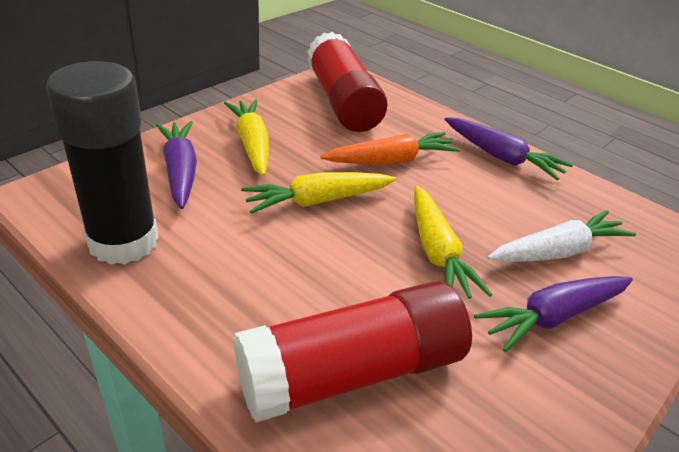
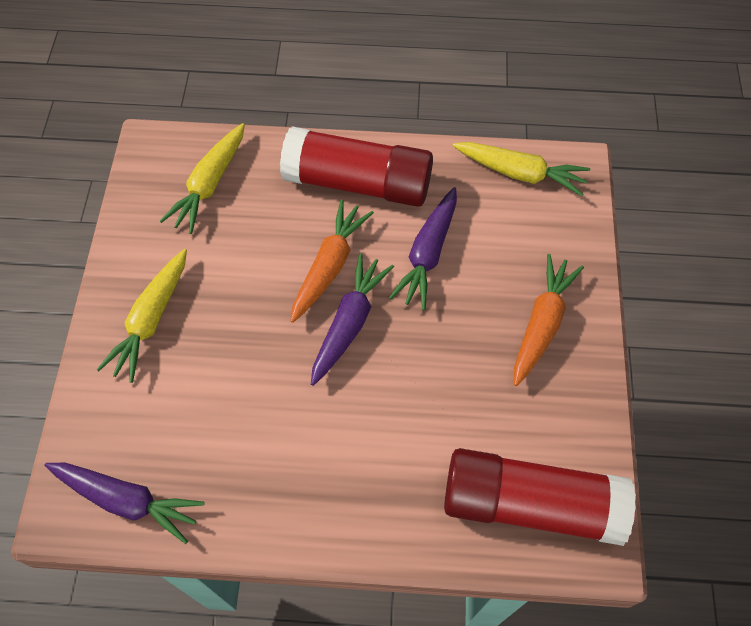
black glue stick: 1 -> 0
orange carrot: 1 -> 2
white carrot: 1 -> 0

